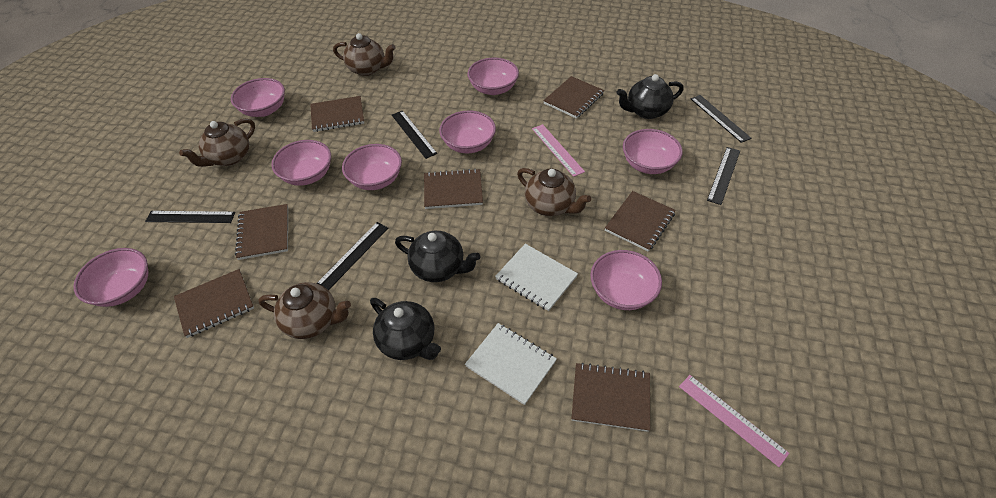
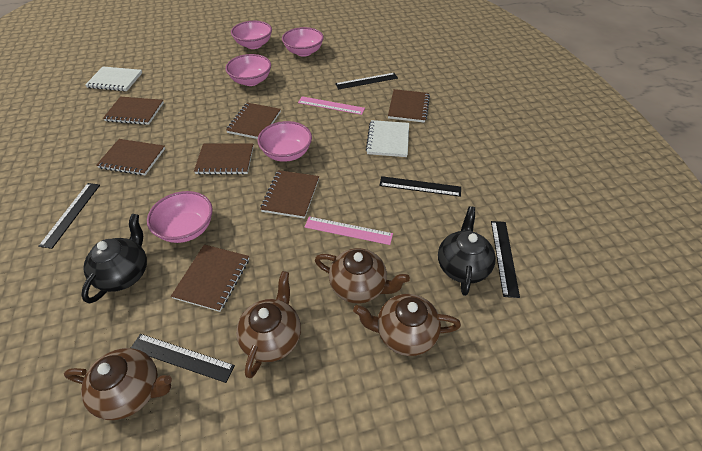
black teapot: 3 -> 2
pink bowl: 8 -> 5

